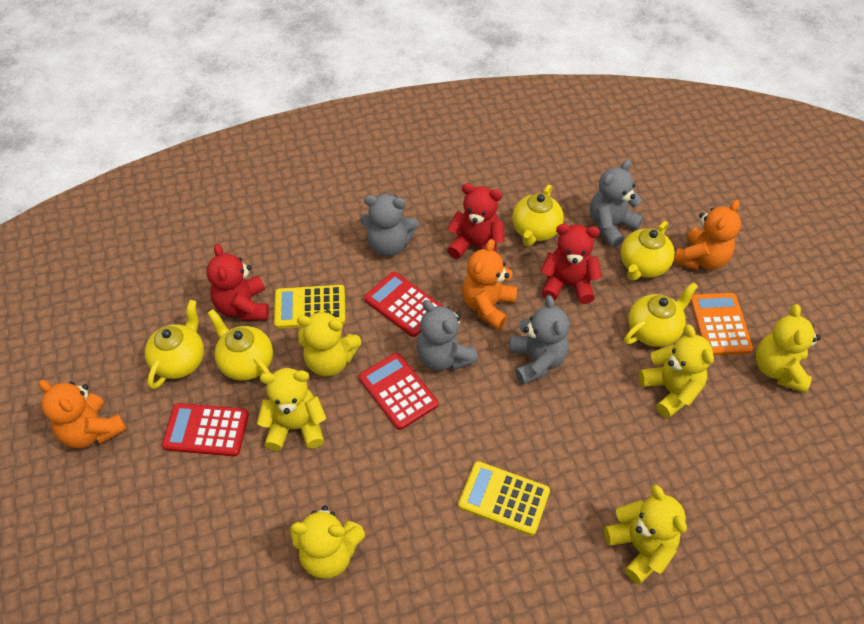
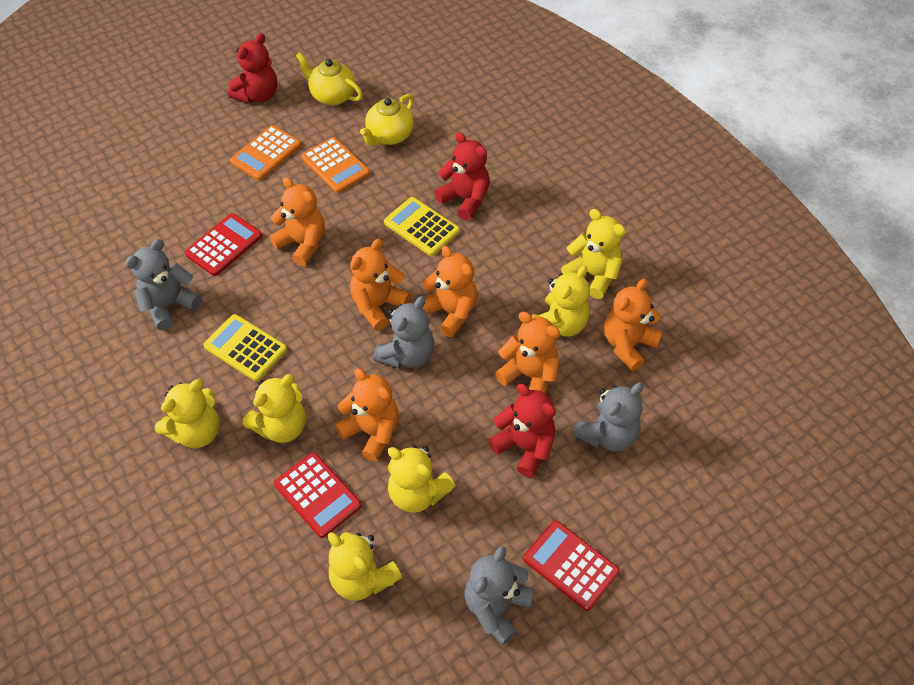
orange calculator: 1 -> 2
orange teddy bear: 3 -> 6
yellow teapot: 5 -> 2

